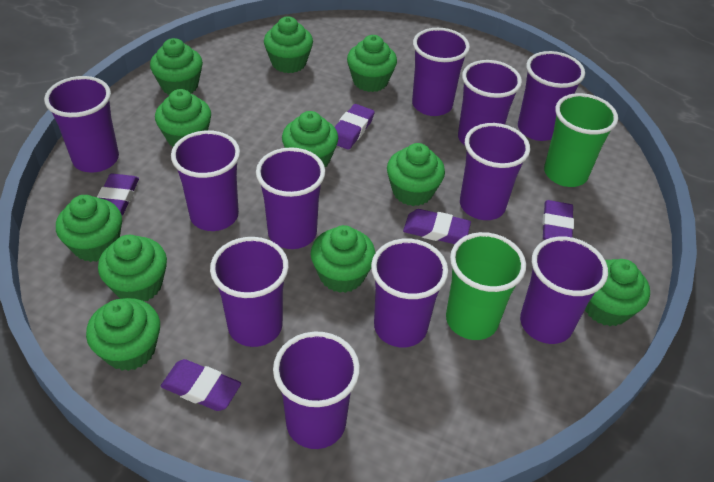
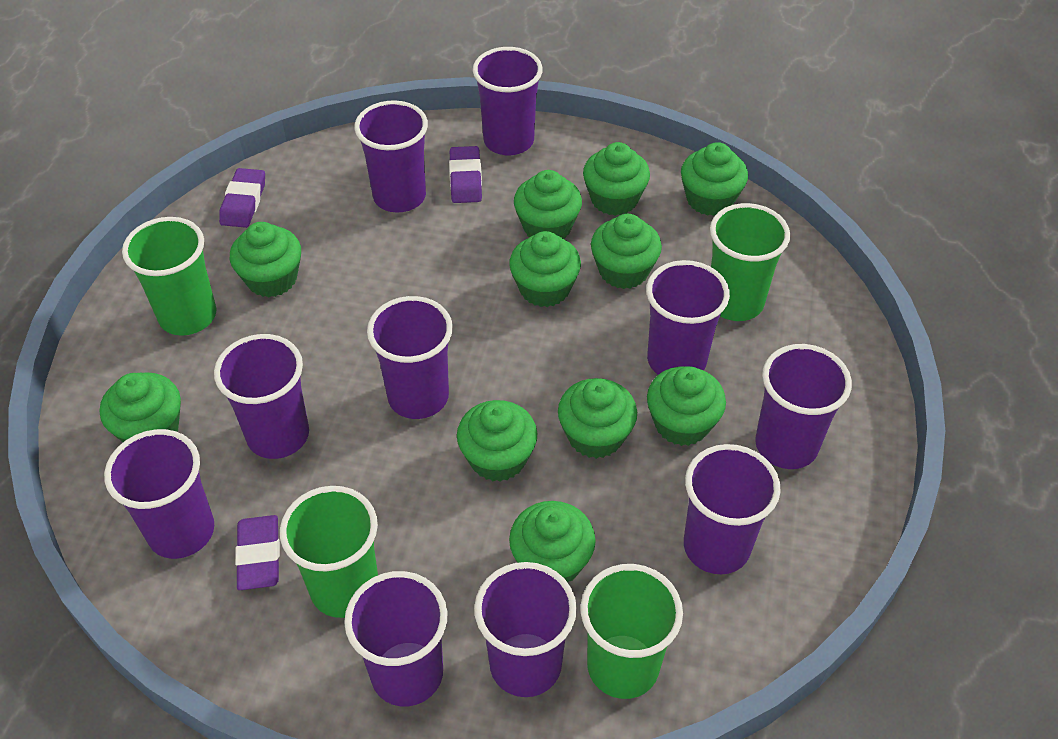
green cup: 2 -> 4
purple cup: 11 -> 10
purple eraser: 5 -> 3

